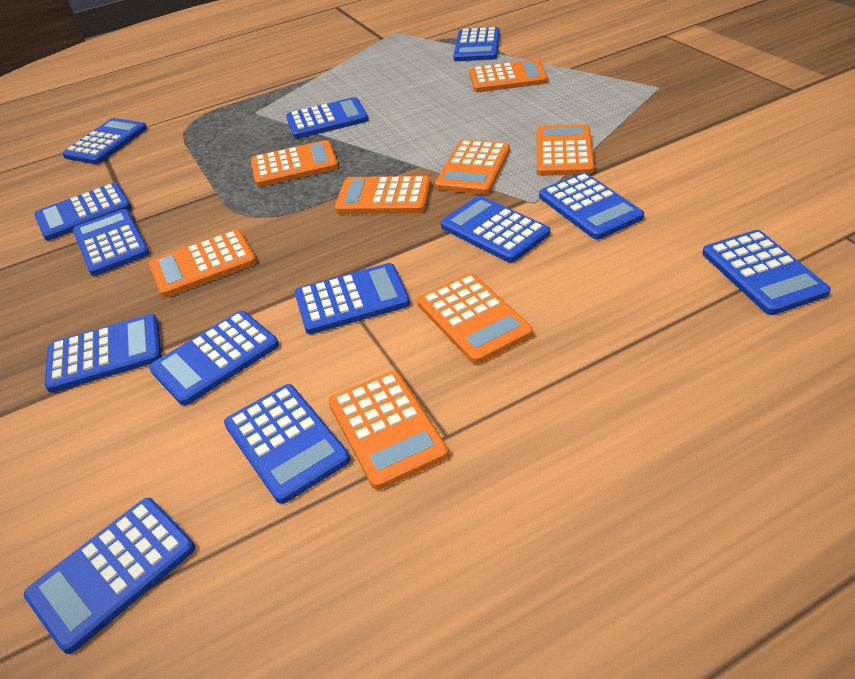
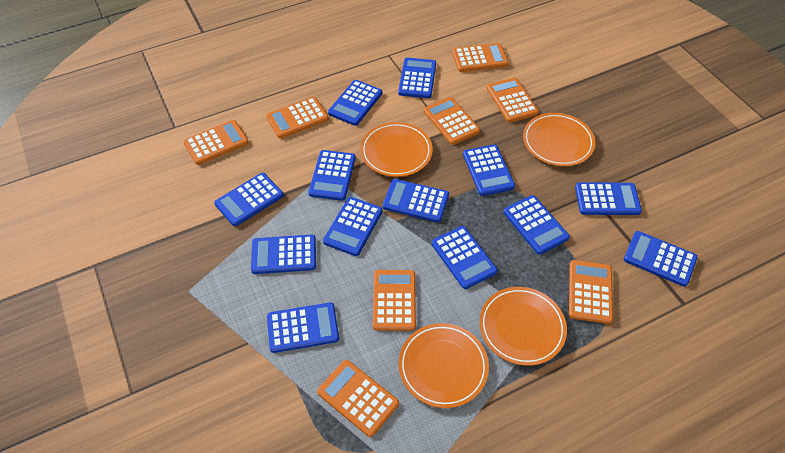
orange plate: 0 -> 4

